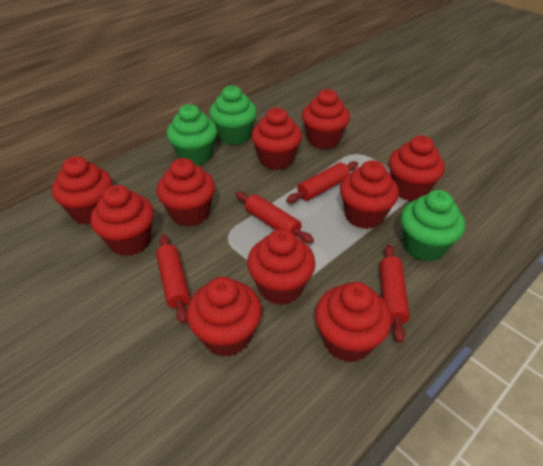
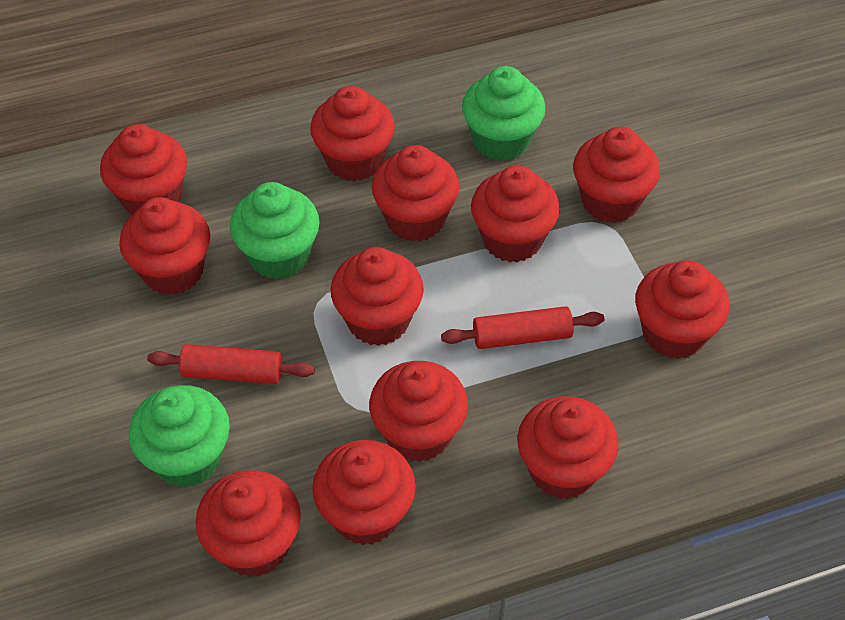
red cupcake: 10 -> 12
red rolling pin: 4 -> 2

